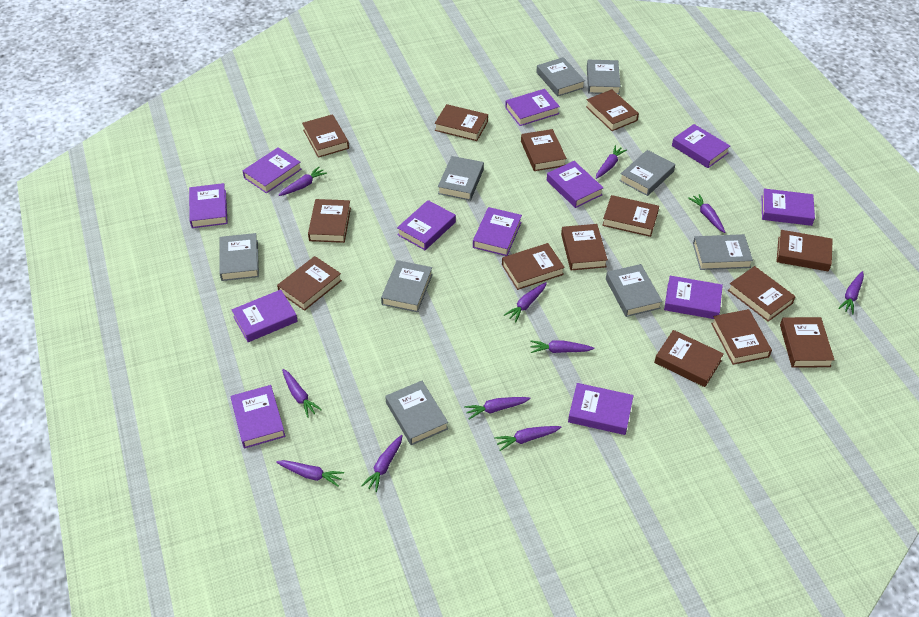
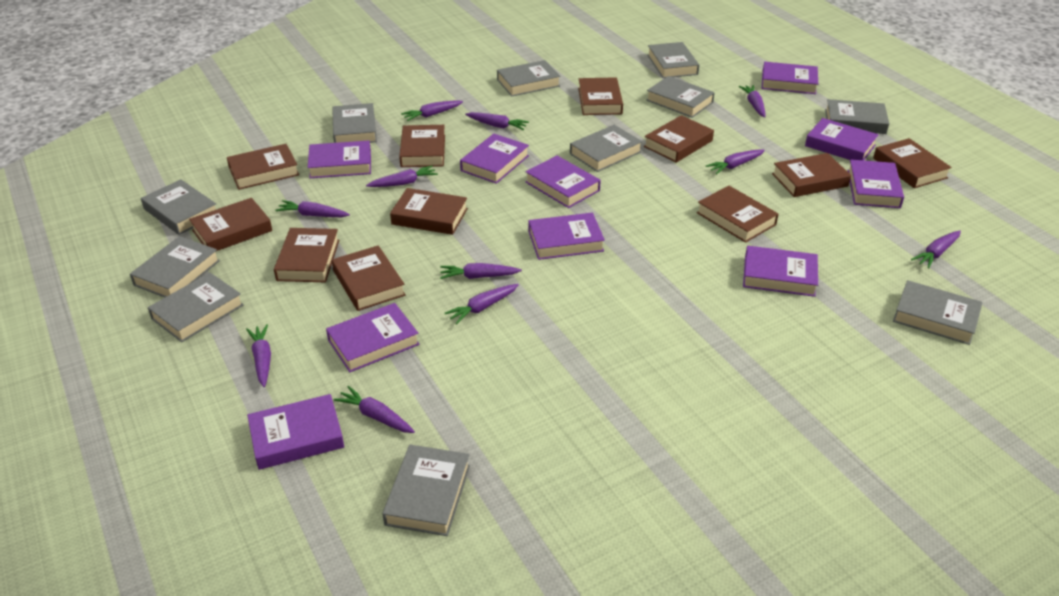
brown book: 14 -> 11
grey book: 9 -> 11
purple book: 12 -> 10

